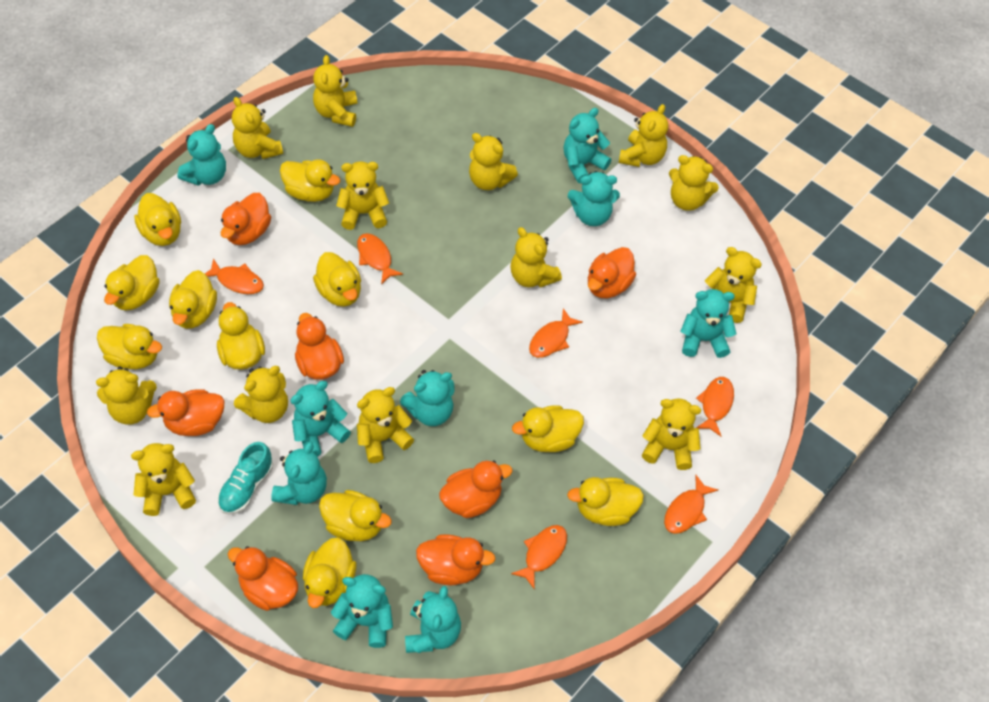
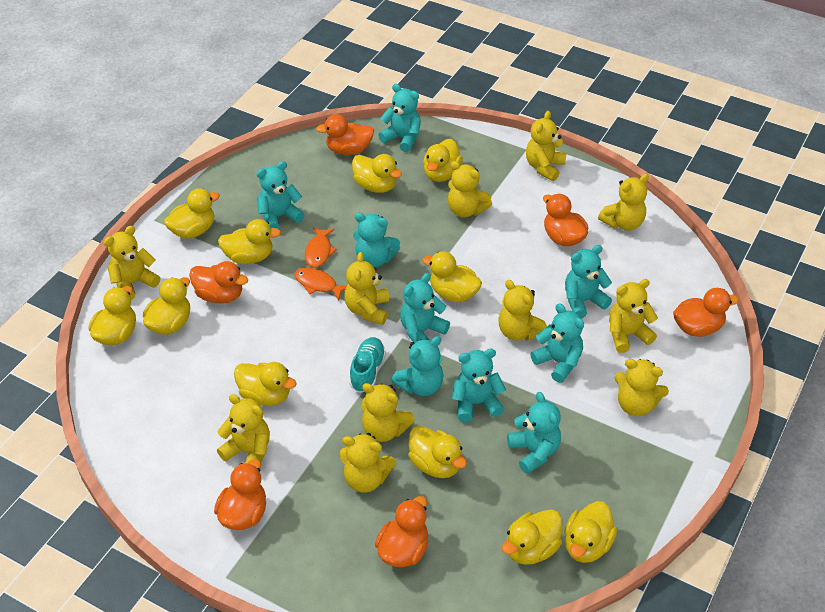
orange duck: 7 -> 6
orange fish: 6 -> 2
yellow teddy bear: 13 -> 11

